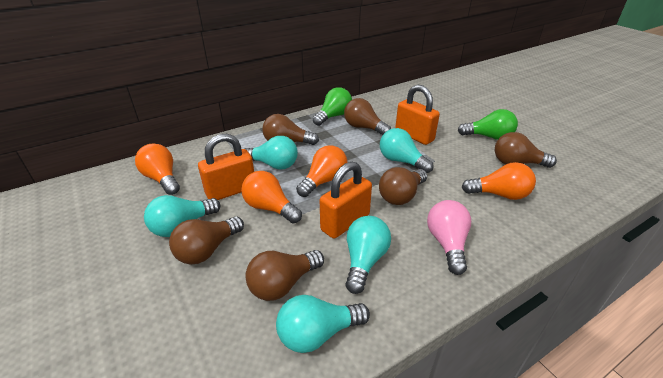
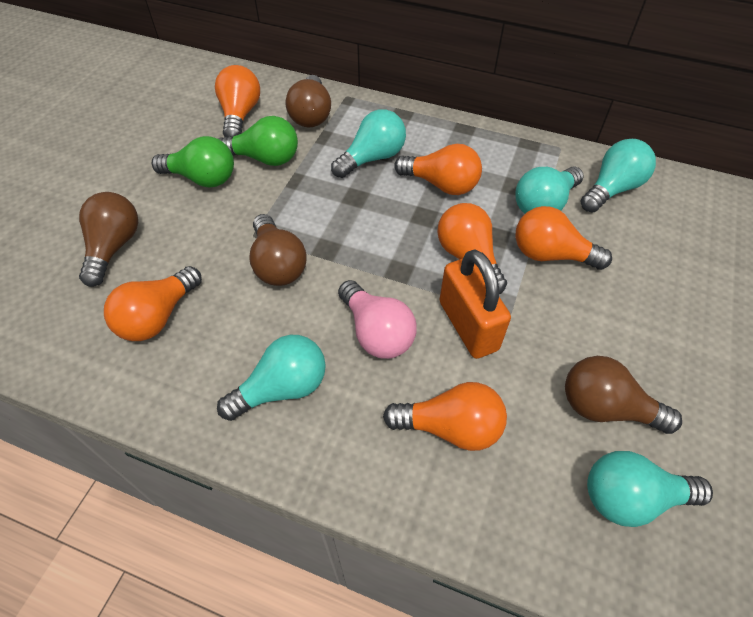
brown light bulb: 6 -> 4
orange light bulb: 4 -> 6
orange padlock: 3 -> 1

